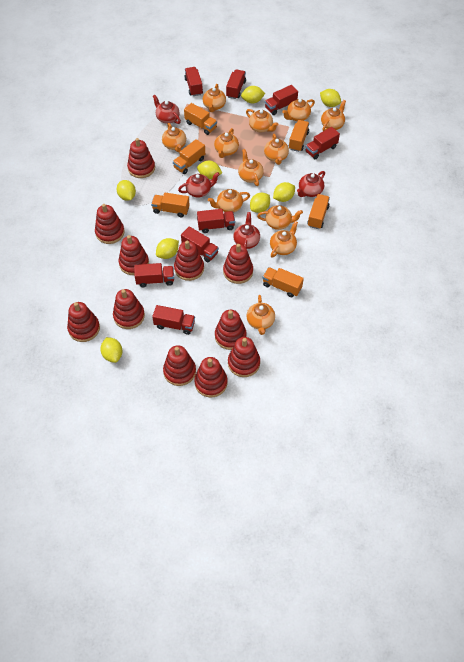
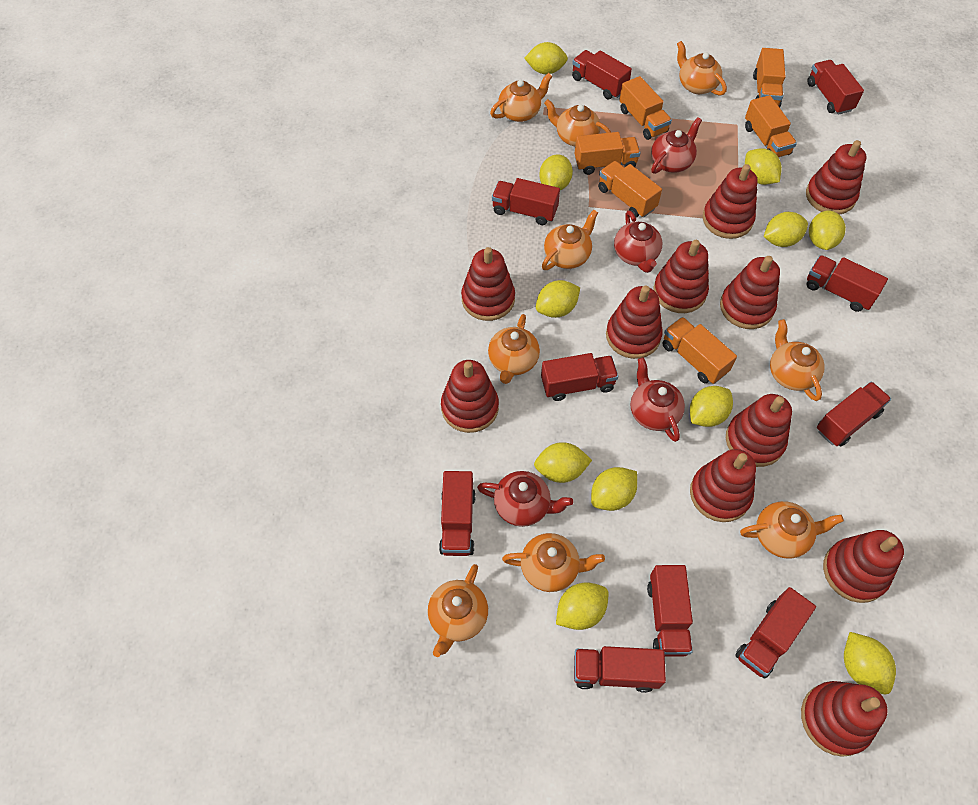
orange teapot: 12 -> 9
red truck: 8 -> 10
yellow lemon: 8 -> 11

